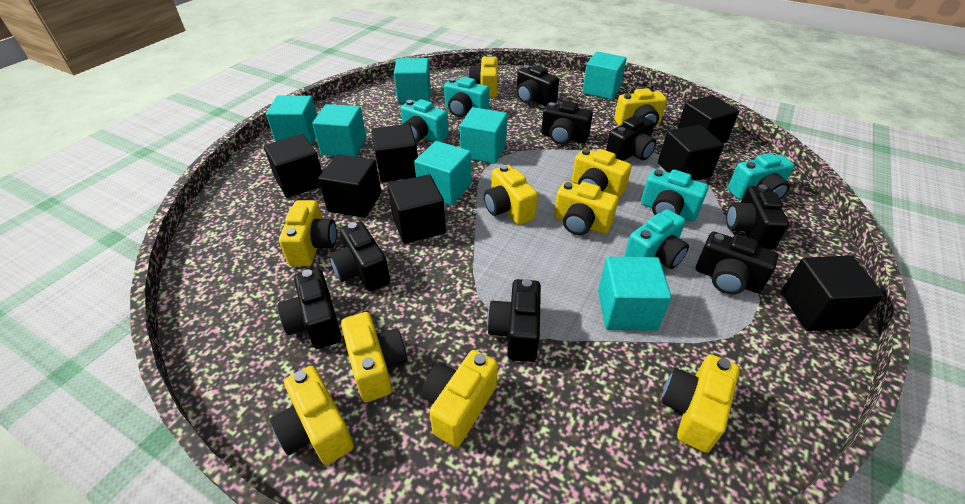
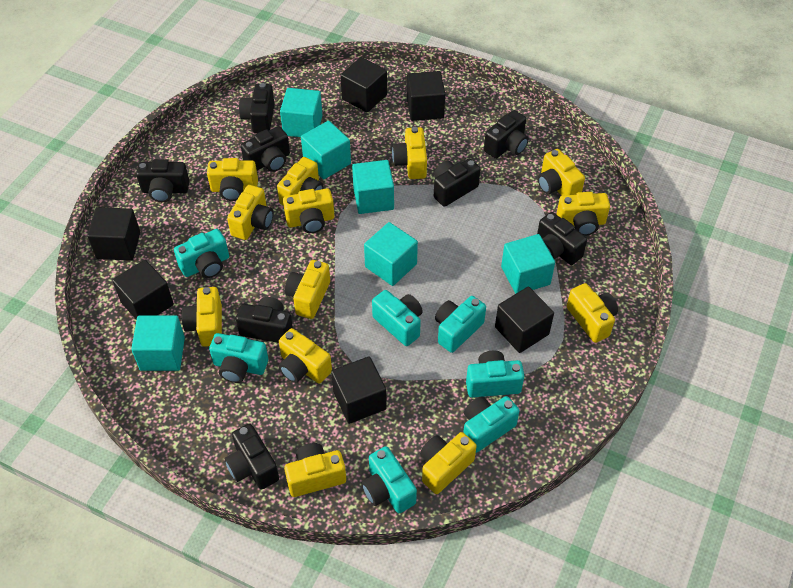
black cube: 7 -> 6
turquoise camera: 5 -> 7
turquoise cube: 7 -> 6
yellow camera: 10 -> 13

